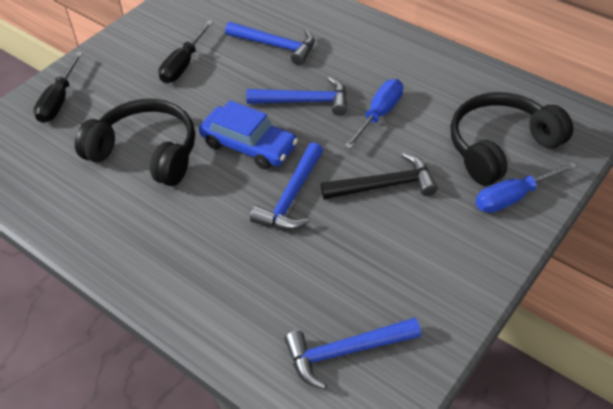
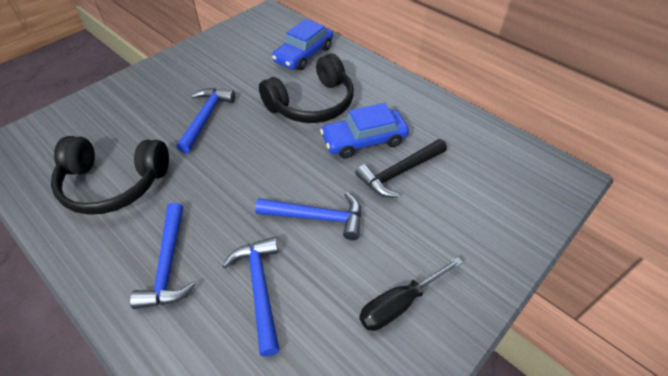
black screwdriver: 2 -> 1
blue car: 1 -> 2
blue screwdriver: 2 -> 0

